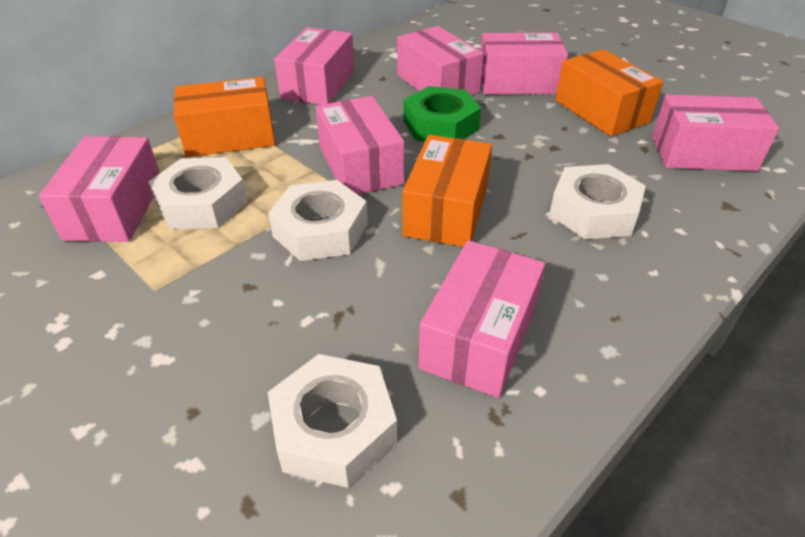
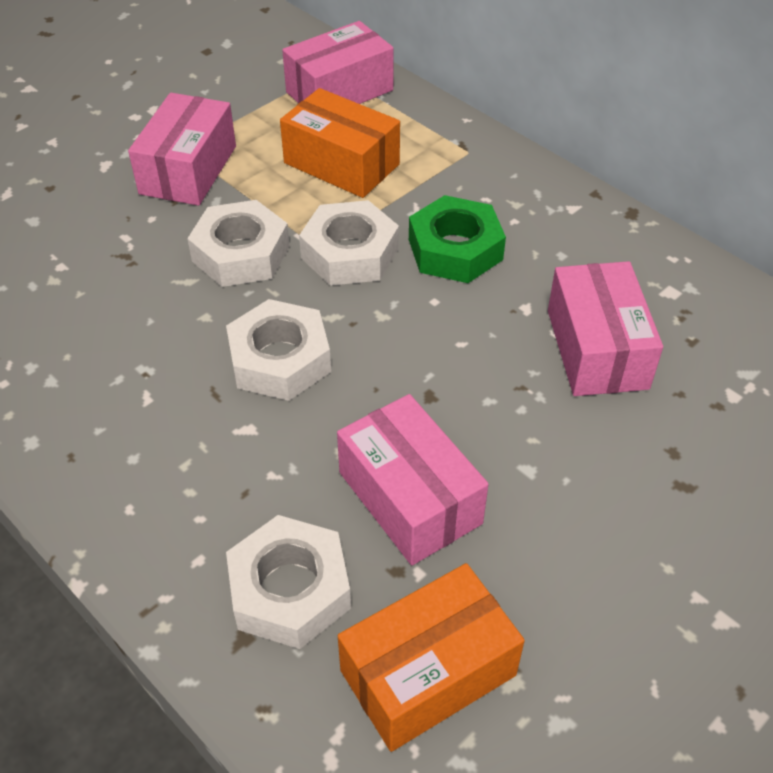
orange box: 3 -> 2
pink box: 7 -> 4

